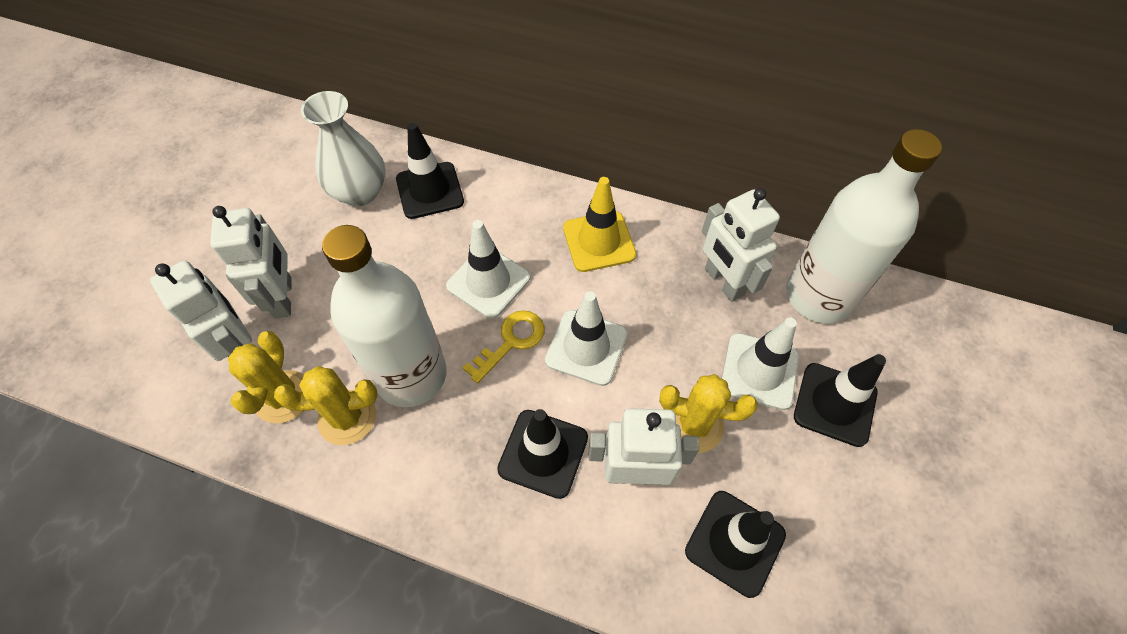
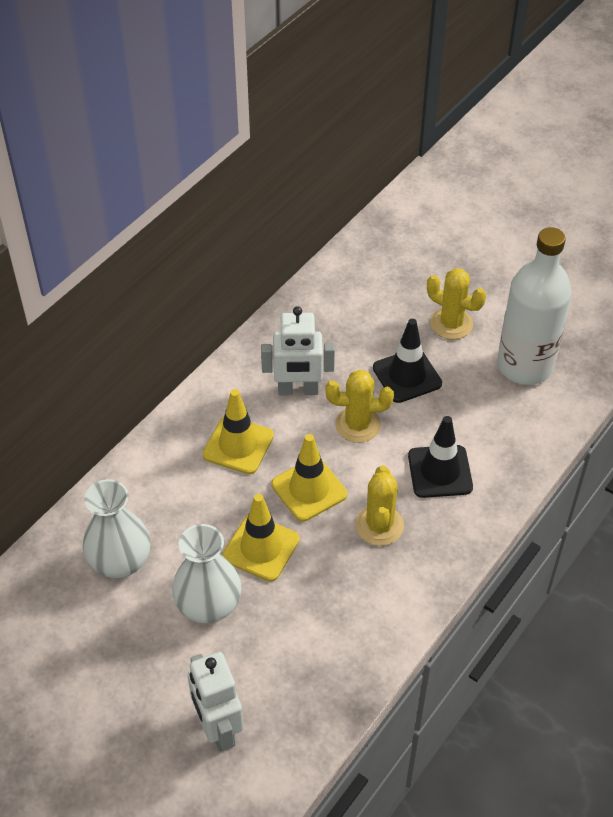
black traffic cone: 4 -> 2
white bottle: 2 -> 1
white robot: 4 -> 2
white traffic cone: 3 -> 0
white vase: 1 -> 2
yellow key: 1 -> 0
yellow traffic cone: 1 -> 3

